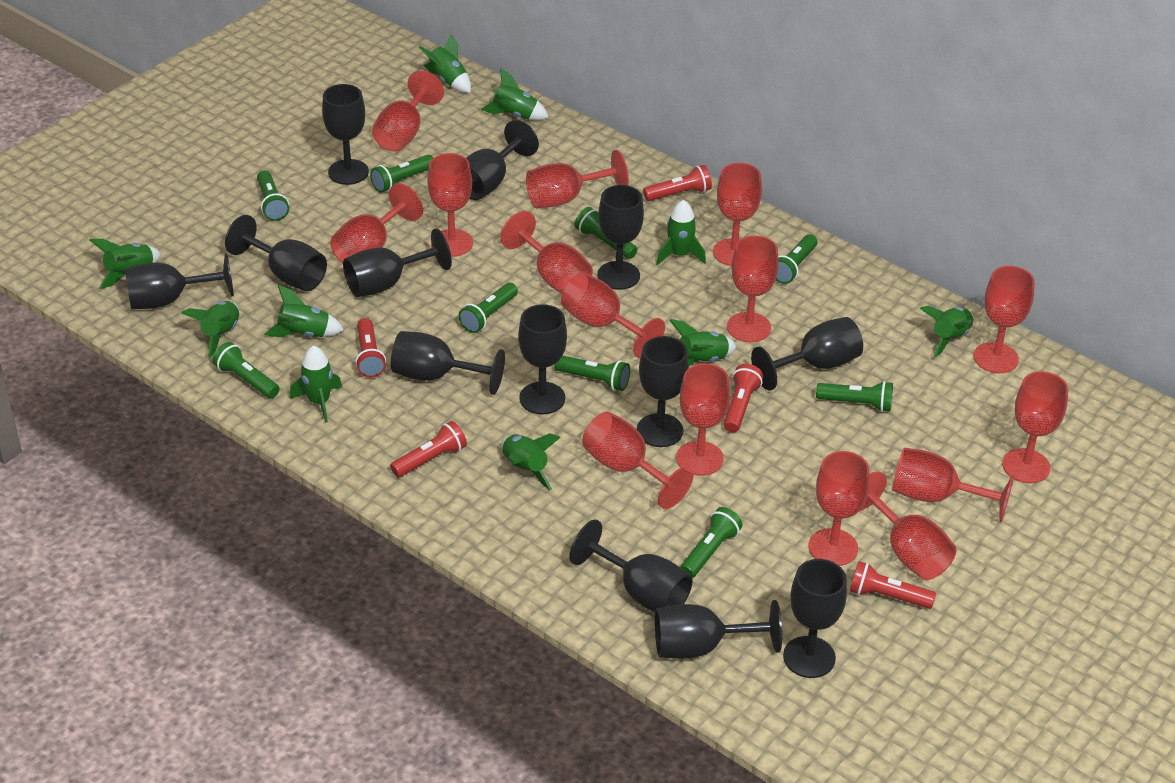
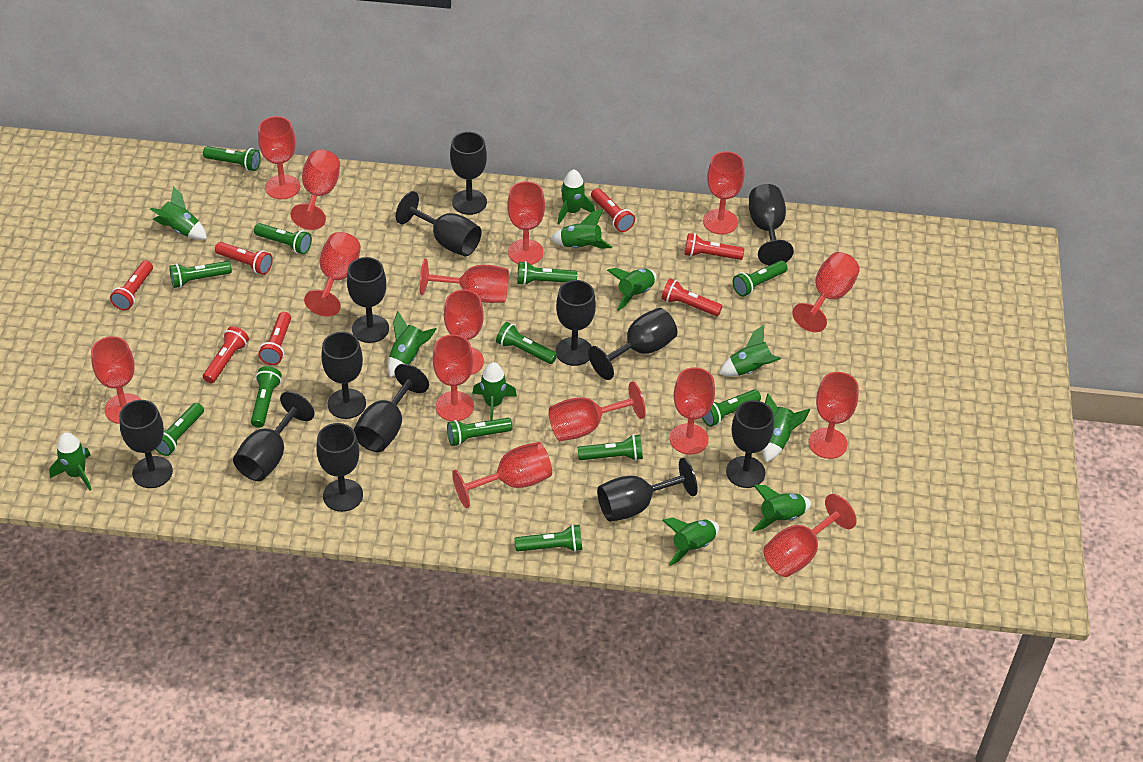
green flashlight: 9 -> 12
green rocket: 10 -> 11
red flashlight: 5 -> 7

